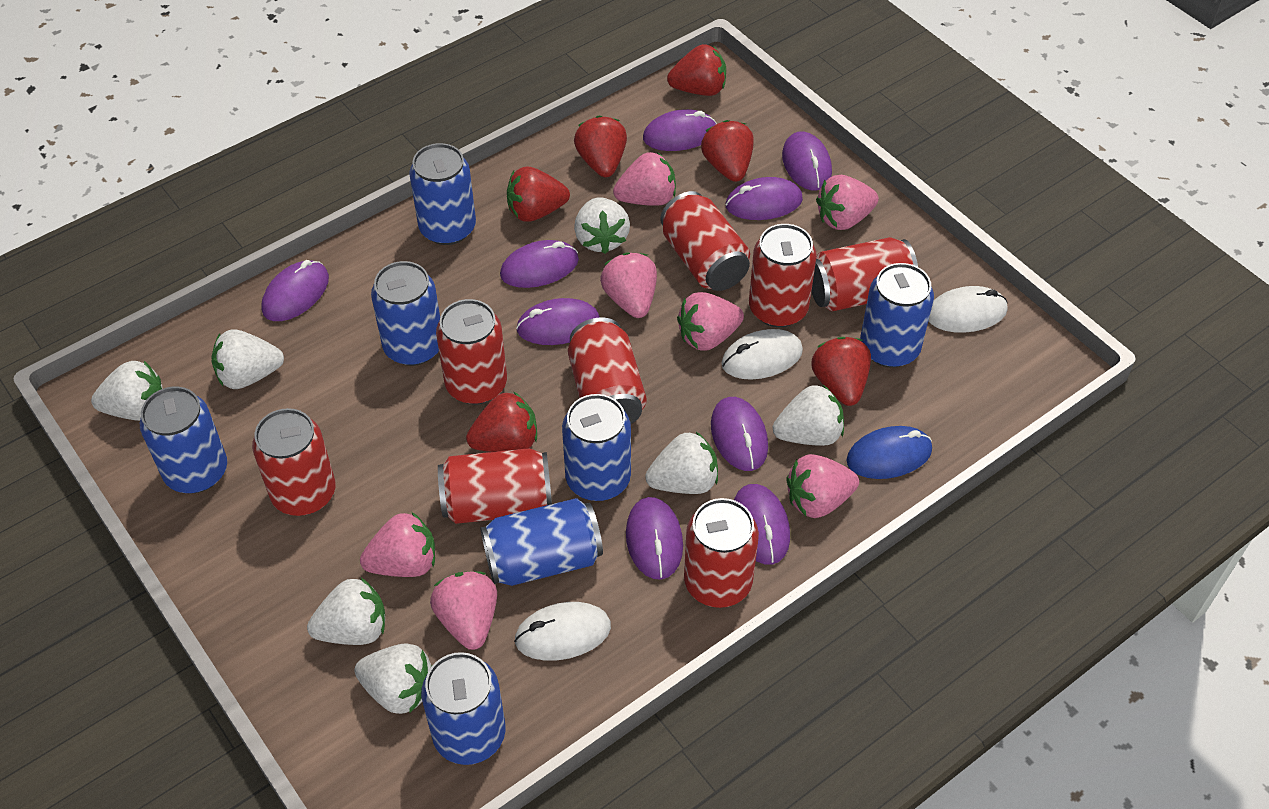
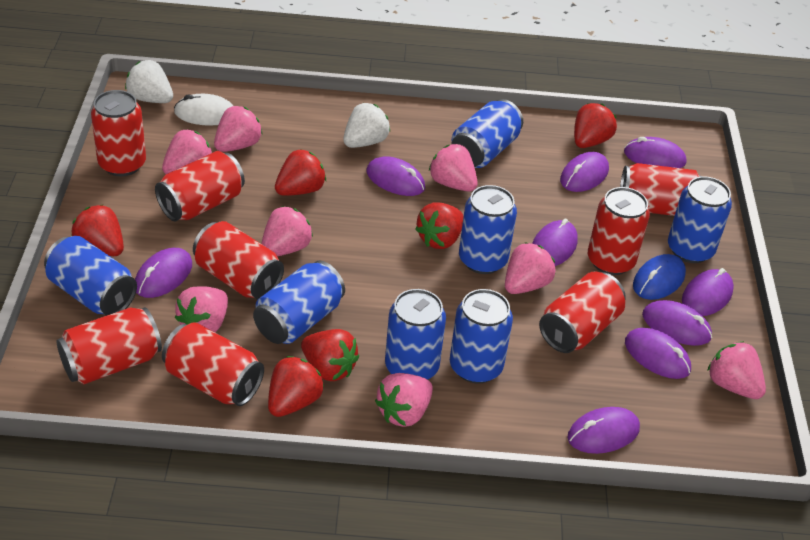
pink strawberry: 7 -> 8
white mouse: 3 -> 1
white strawberry: 7 -> 2

